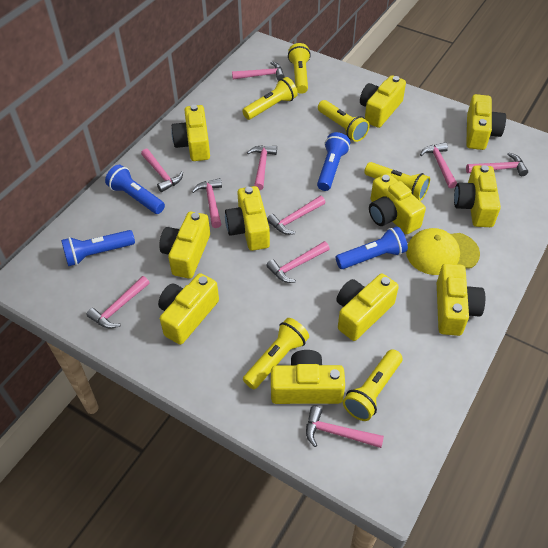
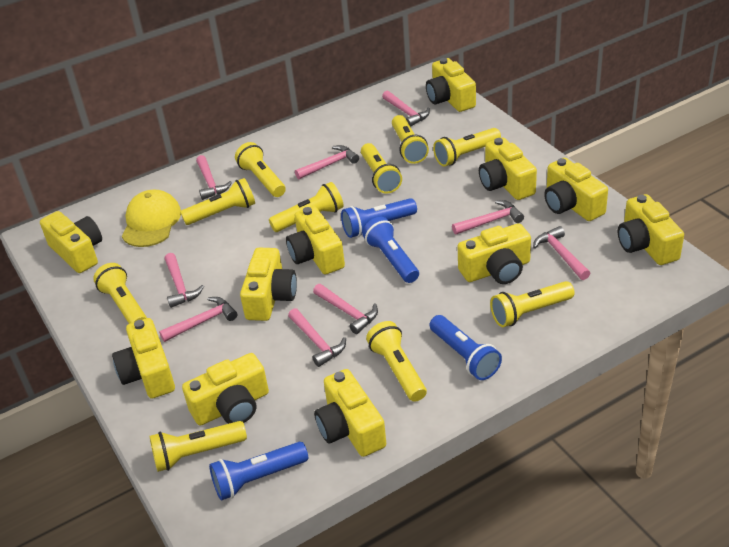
pink hammer: 10 -> 9
yellow flashlight: 6 -> 10

